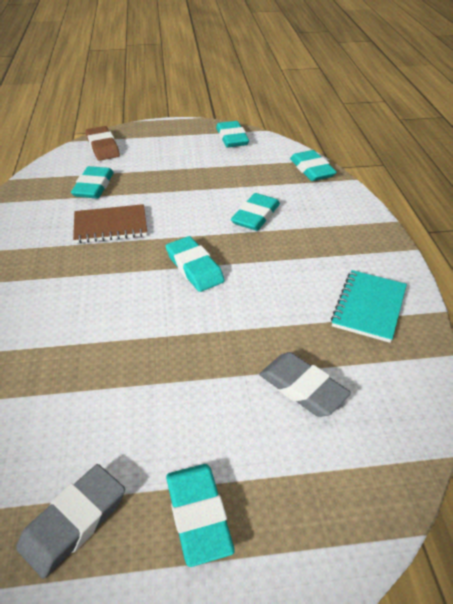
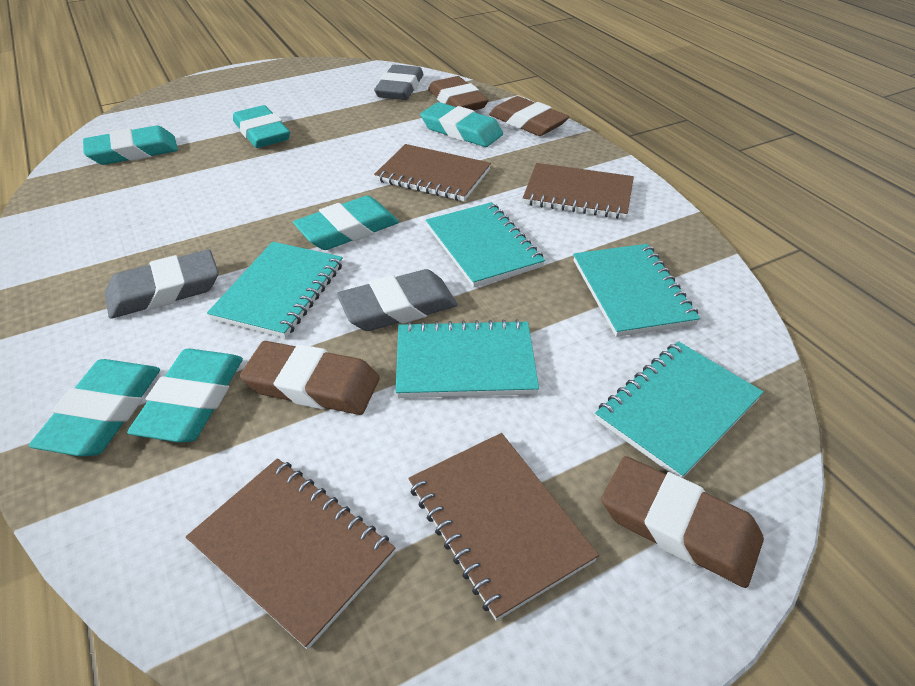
brown eraser: 1 -> 4
brown notebook: 1 -> 4
grey eraser: 2 -> 3
turquoise notebook: 1 -> 5

